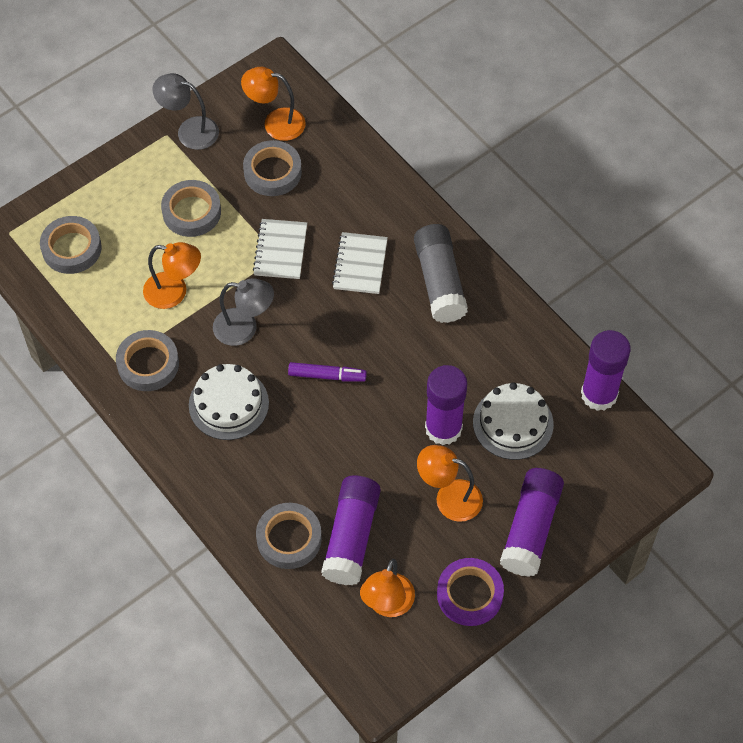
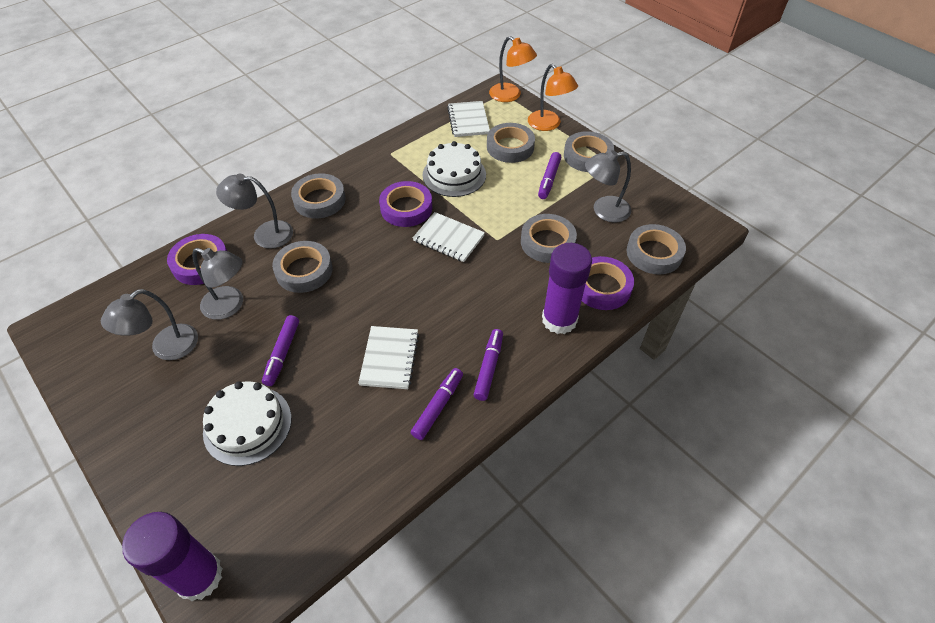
grey glue stick: 1 -> 0
grey lamp: 2 -> 4
grey tape: 5 -> 6
orange lamp: 4 -> 2
purple glue stick: 4 -> 2
purple marker: 1 -> 4
purple tape: 1 -> 3
white notebook: 2 -> 3

